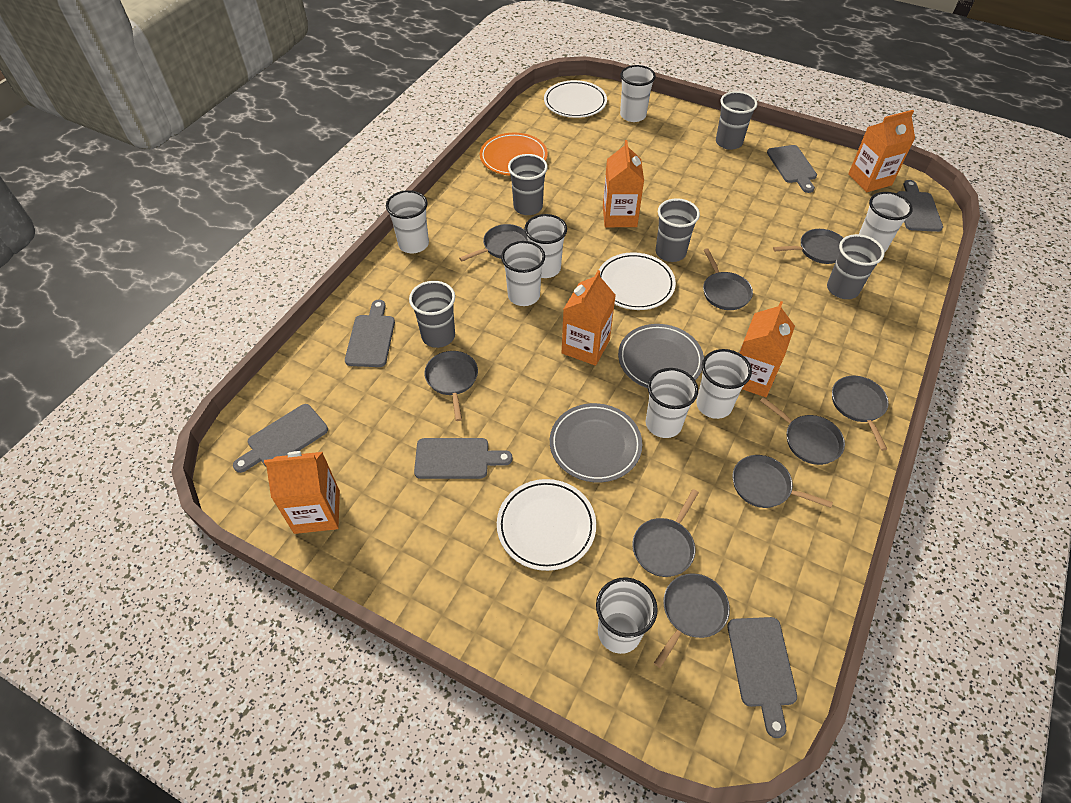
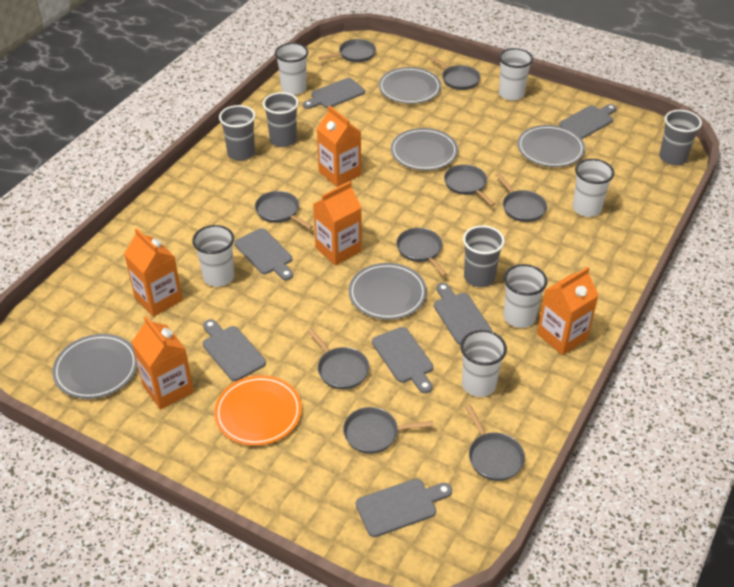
grey cup: 5 -> 4
grey cutting board: 6 -> 7
grey plate: 2 -> 5
white cup: 8 -> 6
white plate: 3 -> 0

